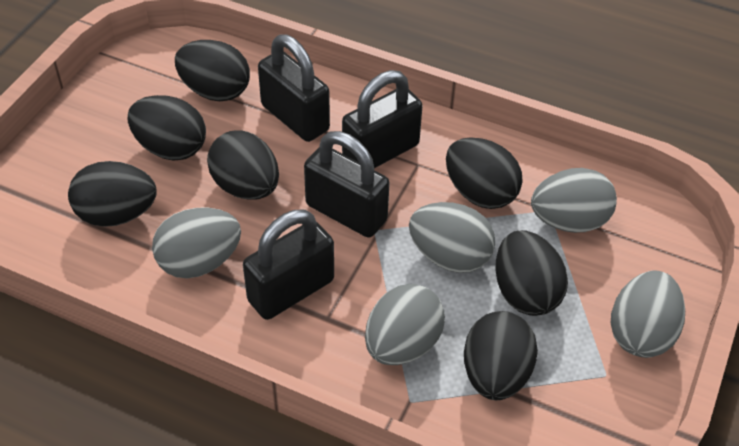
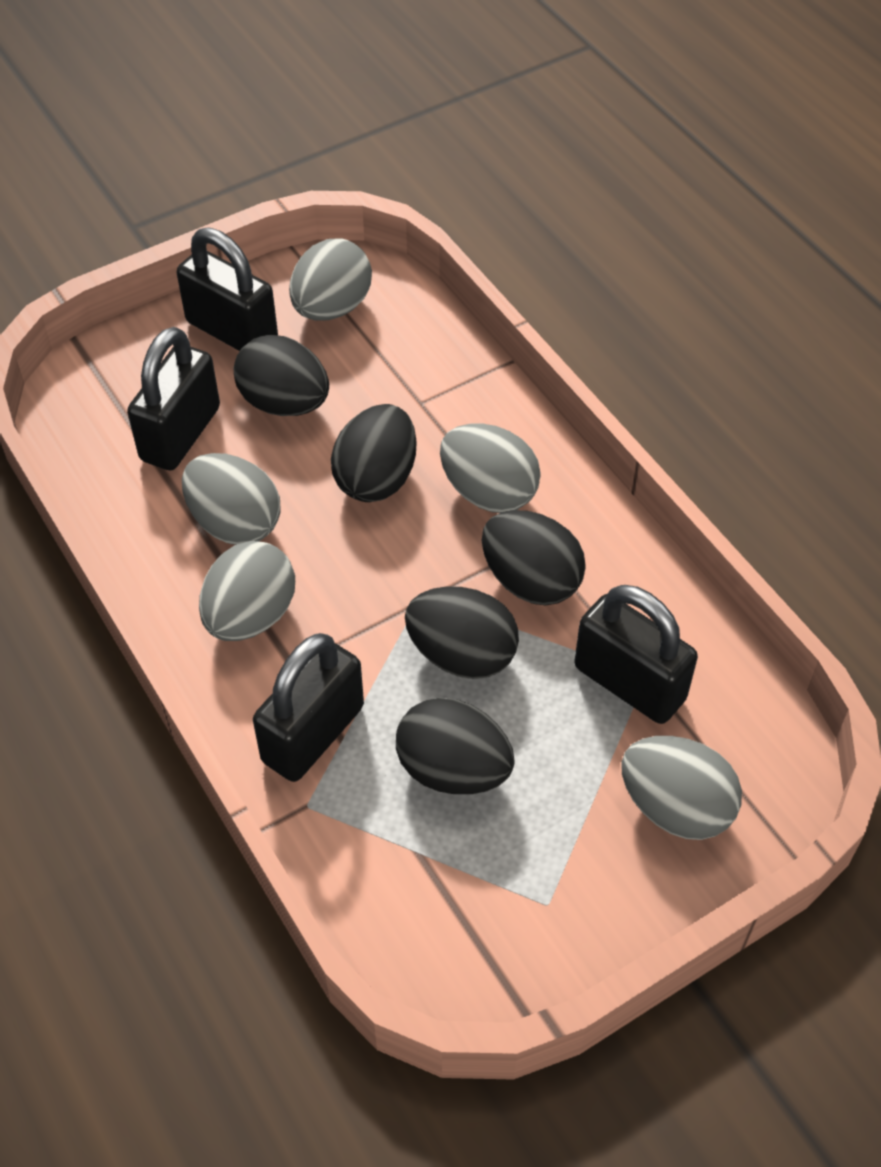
black egg: 7 -> 5

